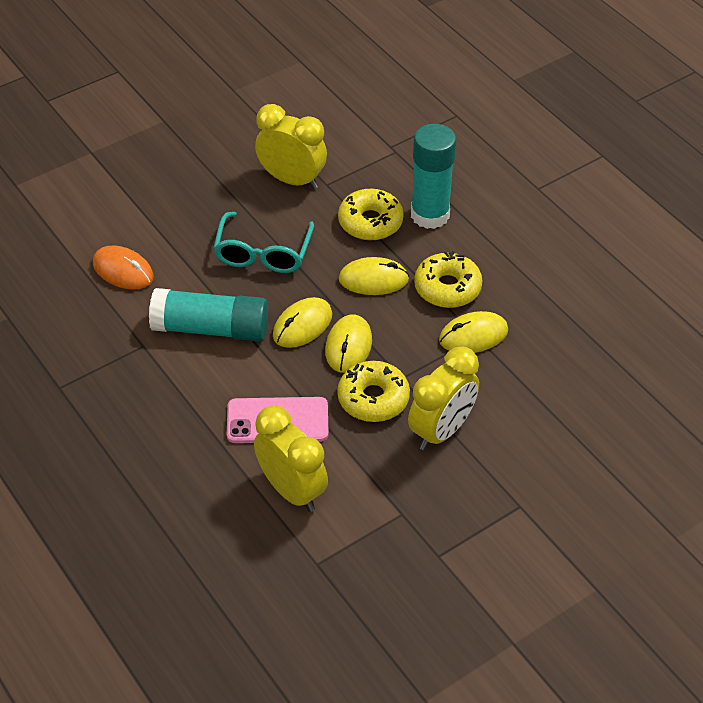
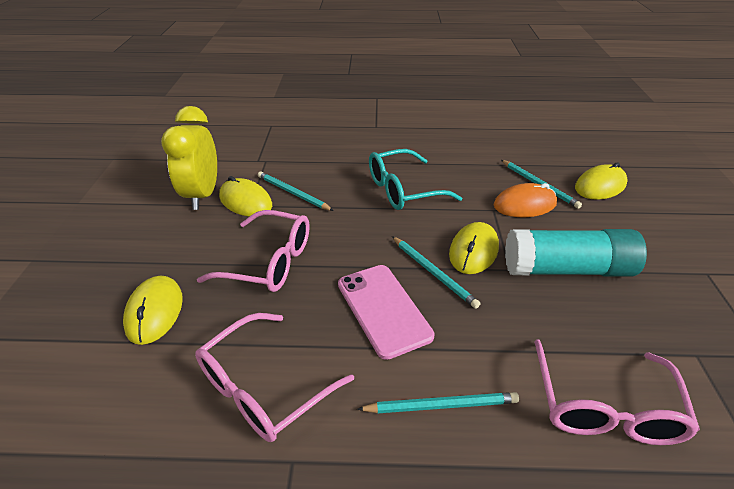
pink glasses: 0 -> 3
turquoise glue stick: 2 -> 1
turquoise pencil: 0 -> 4
yellow clock: 3 -> 1
yellow donut: 3 -> 0

